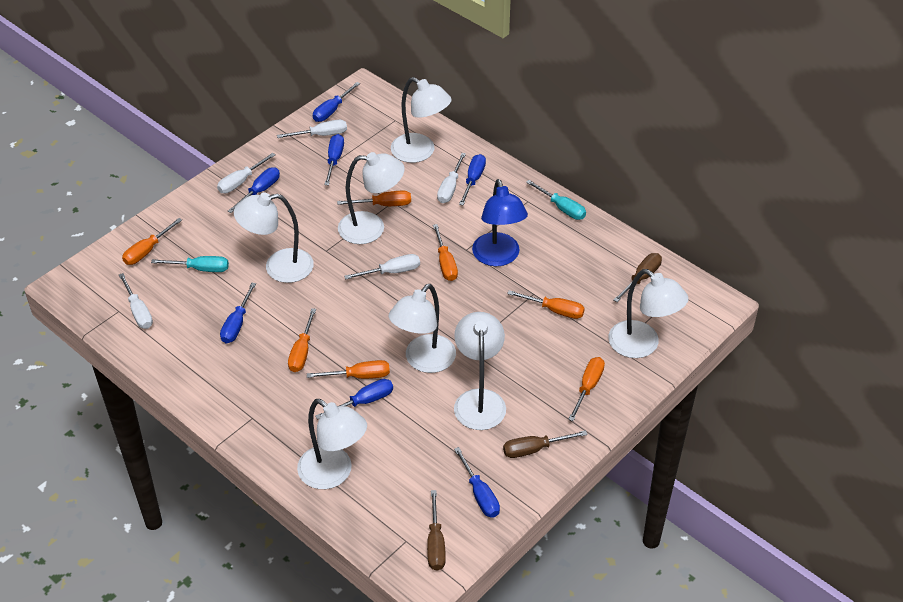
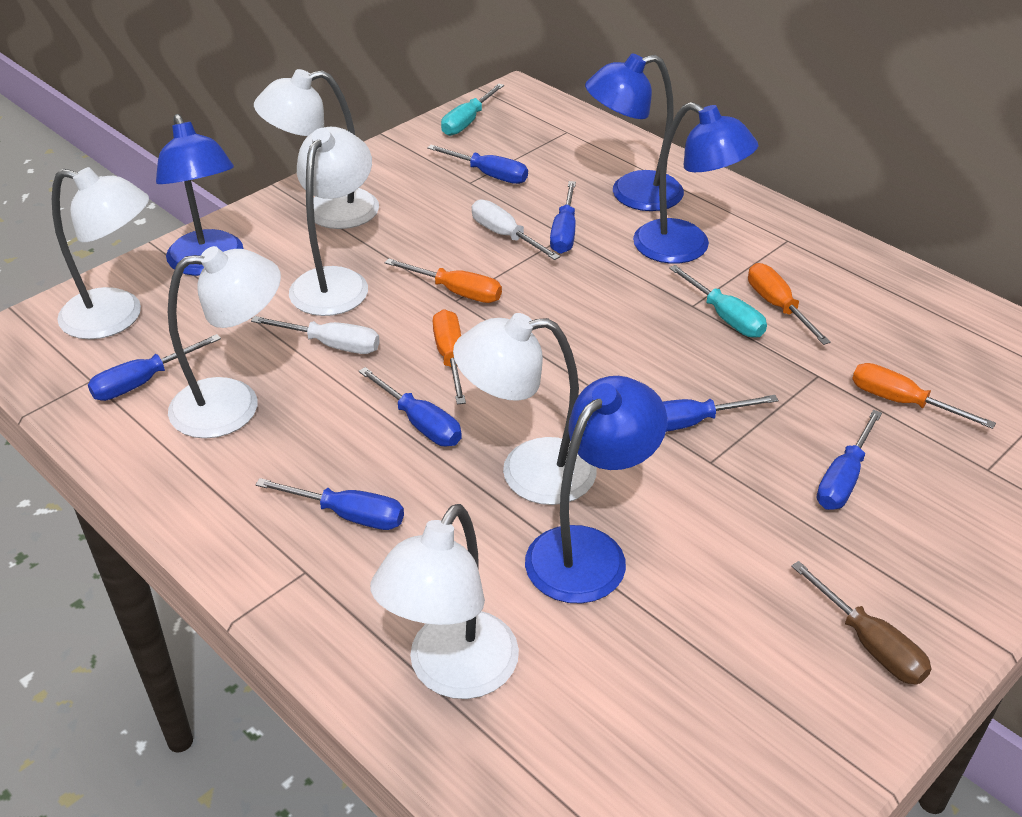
blue lamp: 1 -> 4
brown screwdriver: 3 -> 1
orange screwdriver: 7 -> 4
white lamp: 7 -> 6
white screwdriver: 5 -> 2

